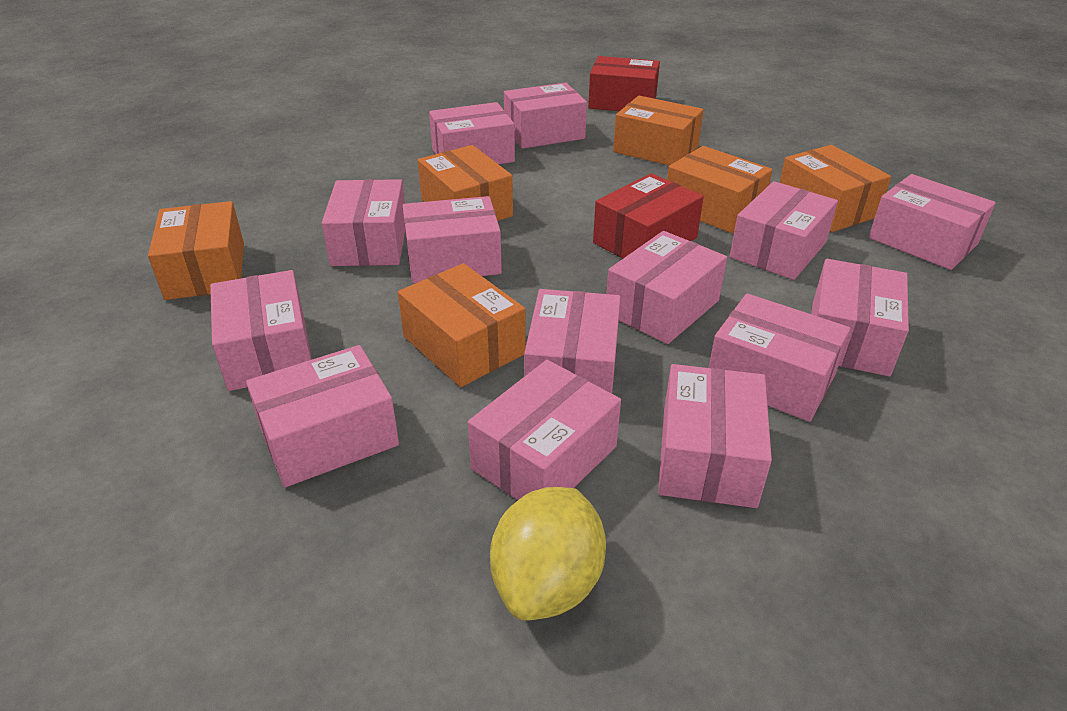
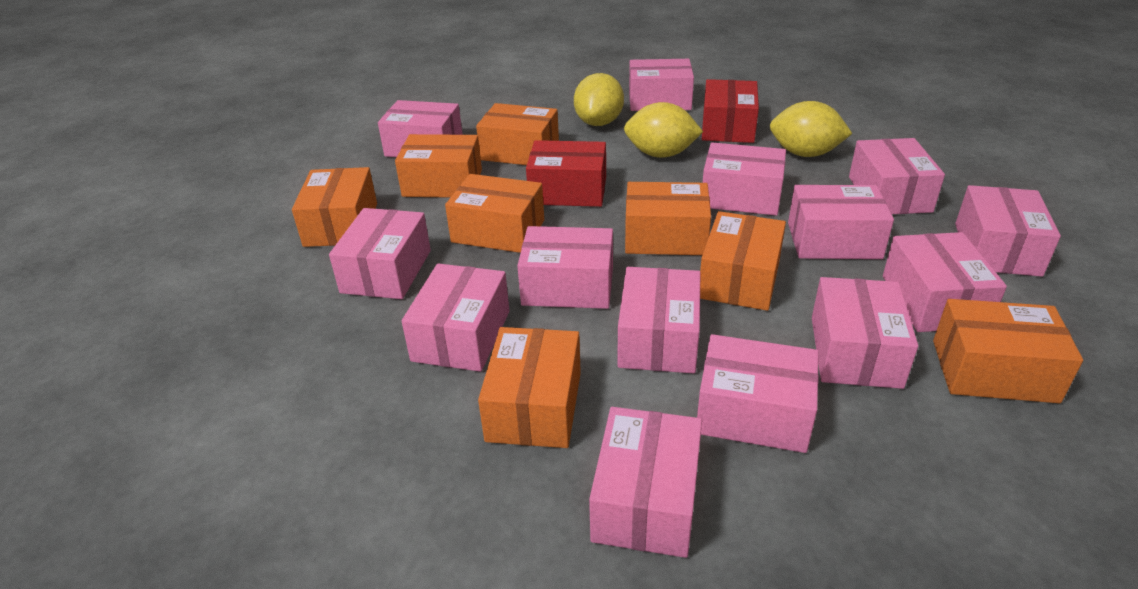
orange box: 6 -> 8
yellow lemon: 1 -> 3

